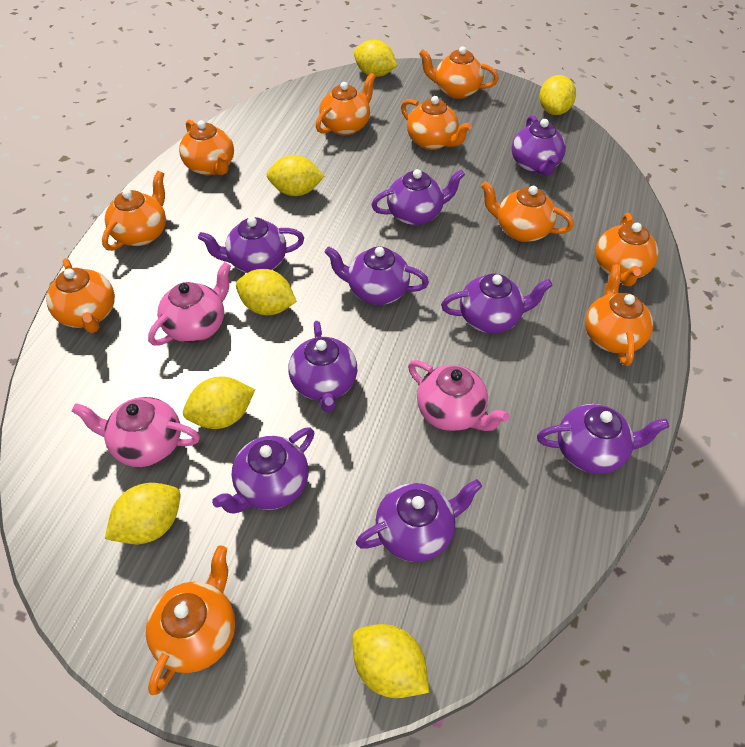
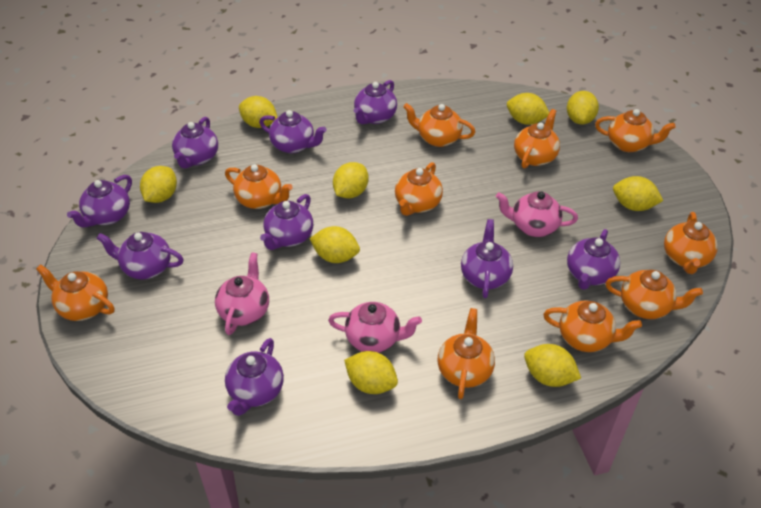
yellow lemon: 7 -> 9

